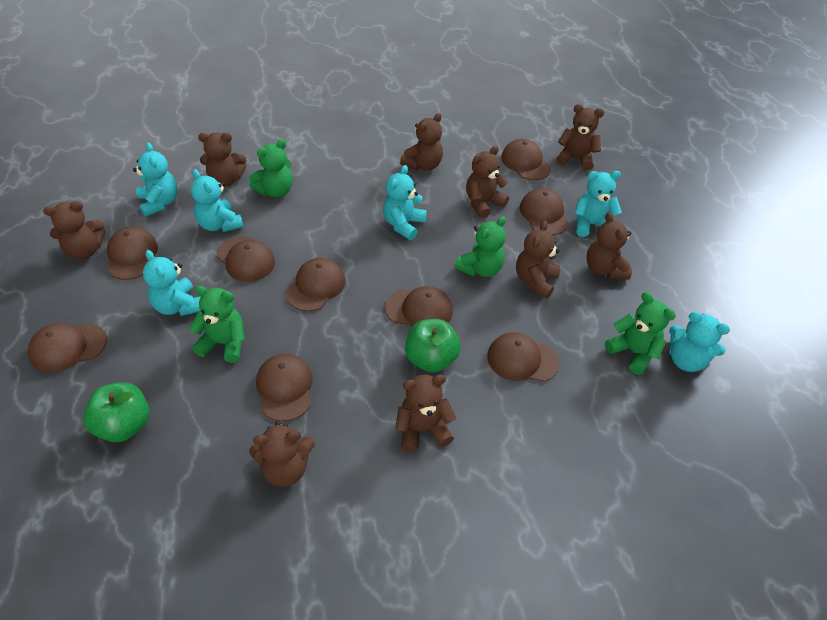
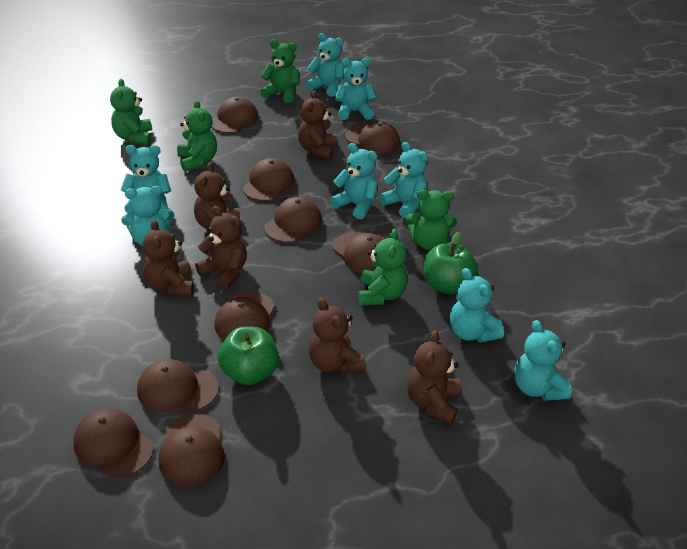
brown teddy bear: 9 -> 6
green teddy bear: 4 -> 5
turquoise teddy bear: 6 -> 8

